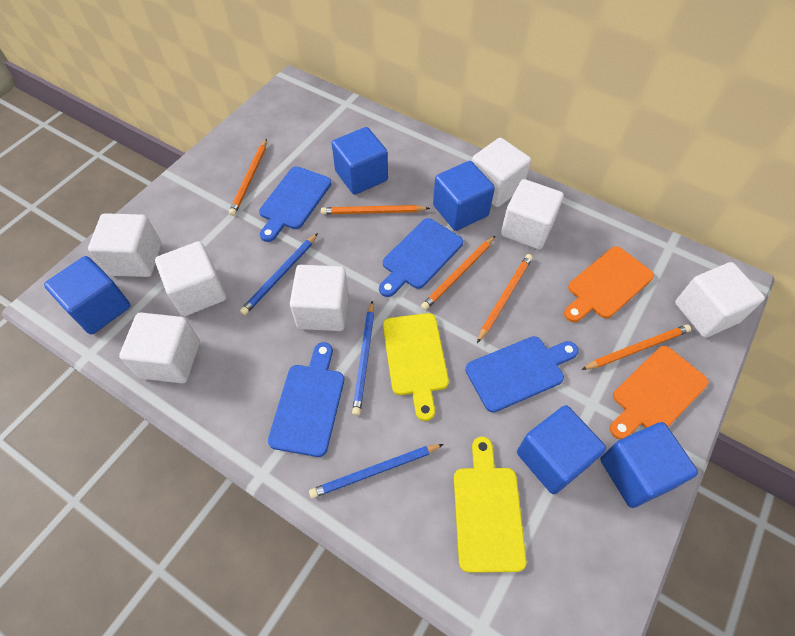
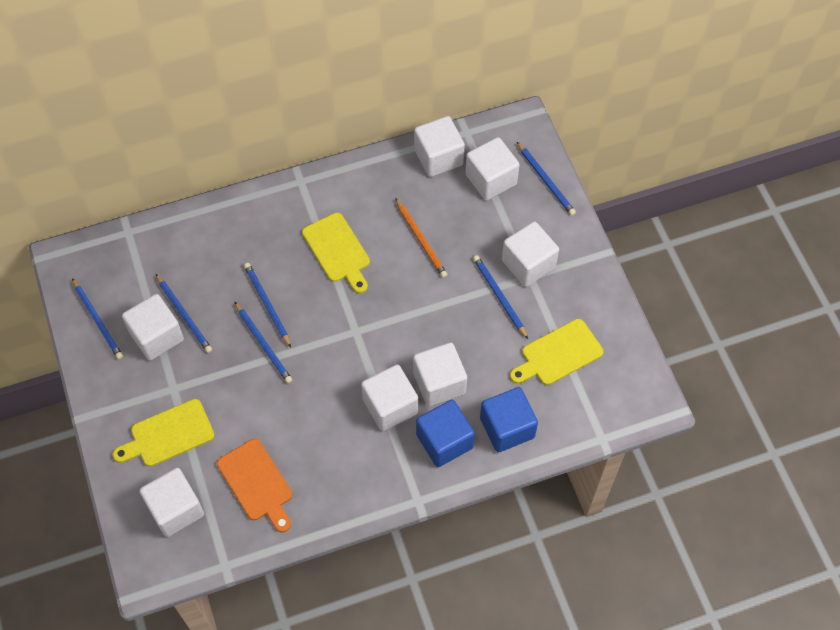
blue cube: 5 -> 2
blue cutting board: 4 -> 0
blue pencil: 3 -> 6
orange cutting board: 2 -> 1
orange pencil: 5 -> 1
yellow cutting board: 2 -> 3

